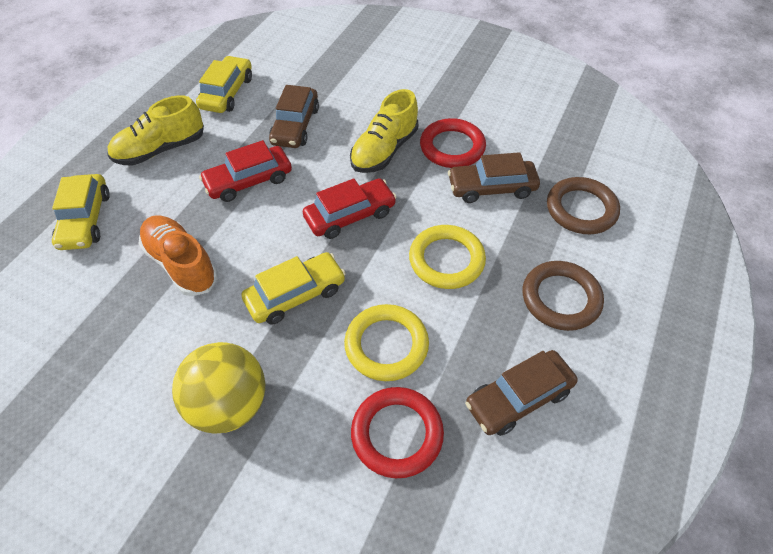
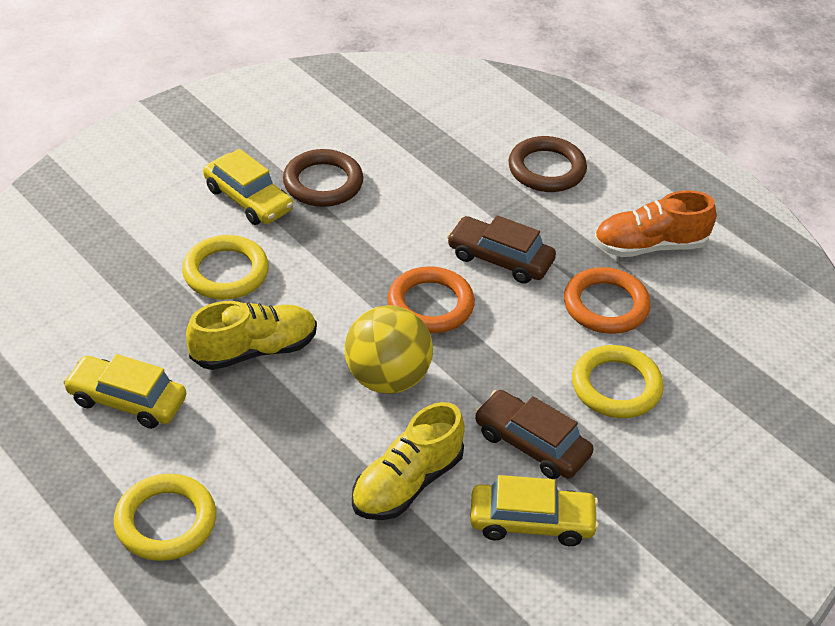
brown car: 3 -> 2
orange ring: 0 -> 2
red car: 2 -> 0
red ring: 2 -> 0
yellow ring: 2 -> 3

